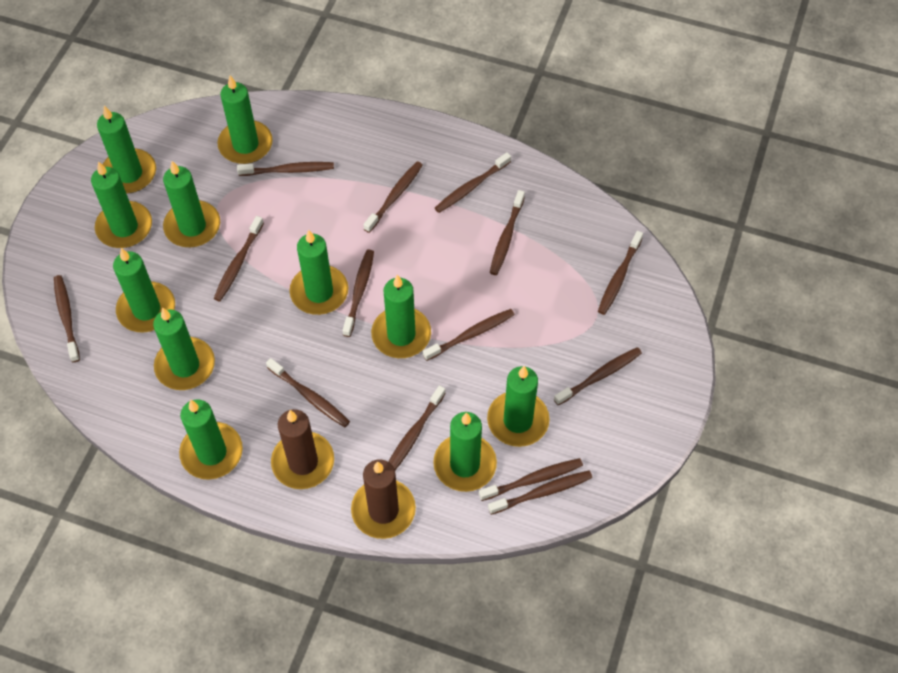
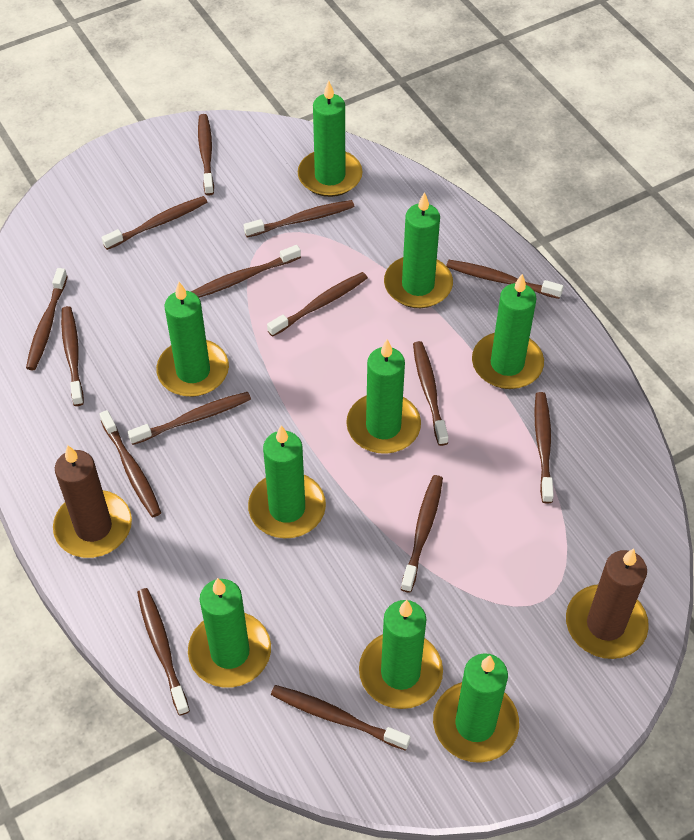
brown toothbrush: 14 -> 15
green candle: 11 -> 9

